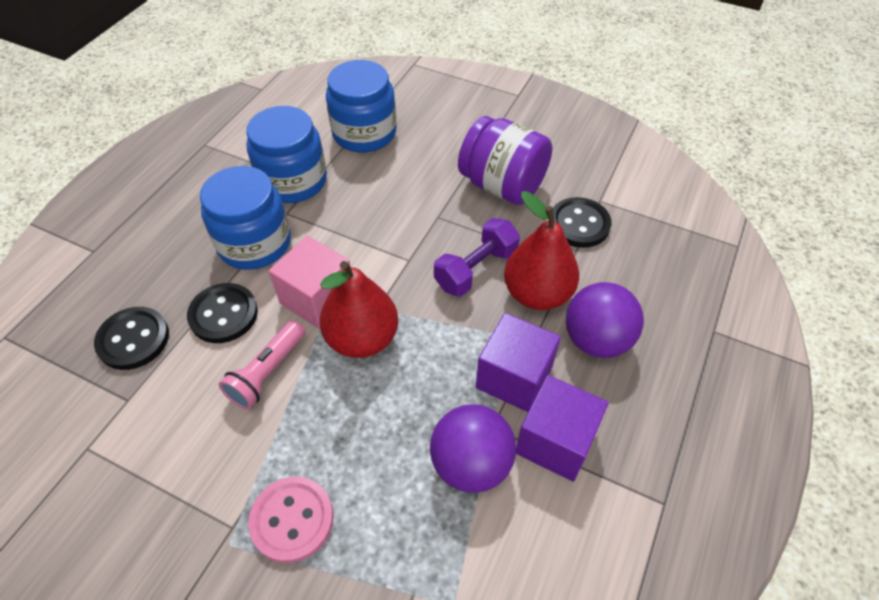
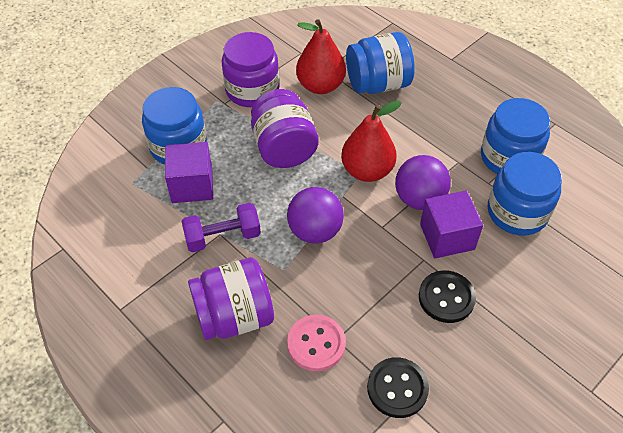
black button: 3 -> 2
blue jar: 3 -> 4
pink cube: 1 -> 0
pink flashlight: 1 -> 0
purple jar: 1 -> 3

